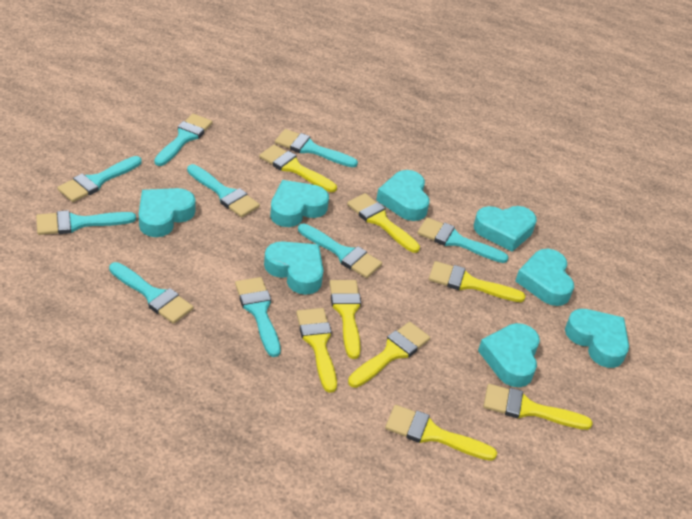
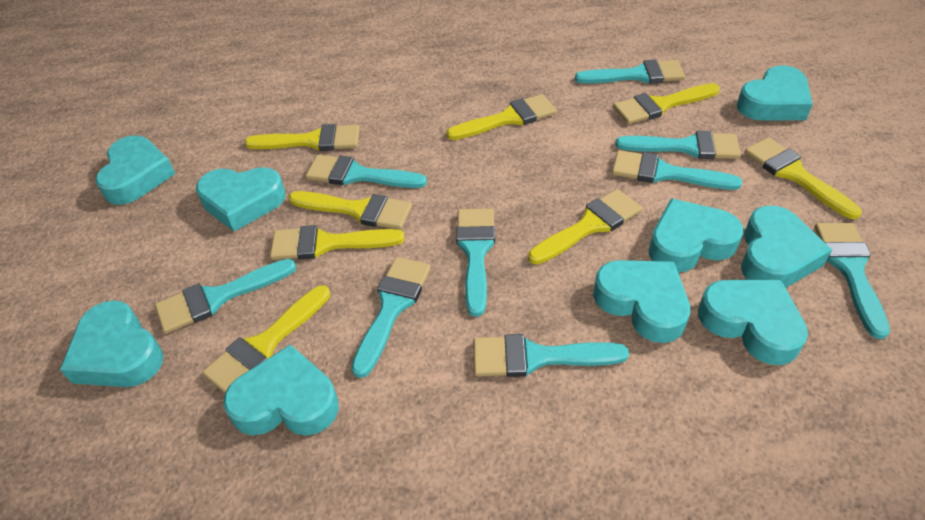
turquoise heart: 8 -> 9

